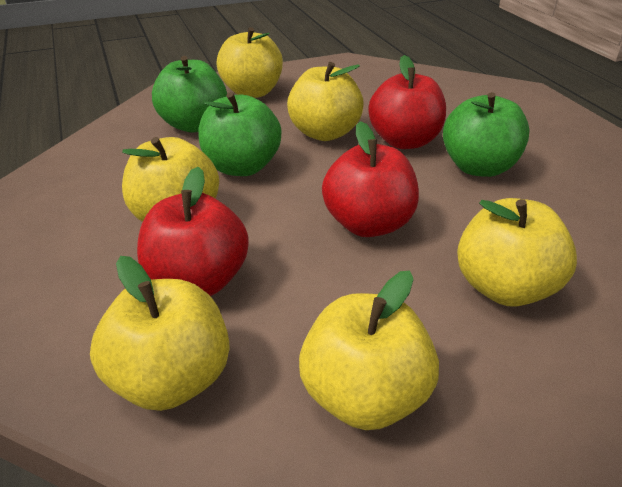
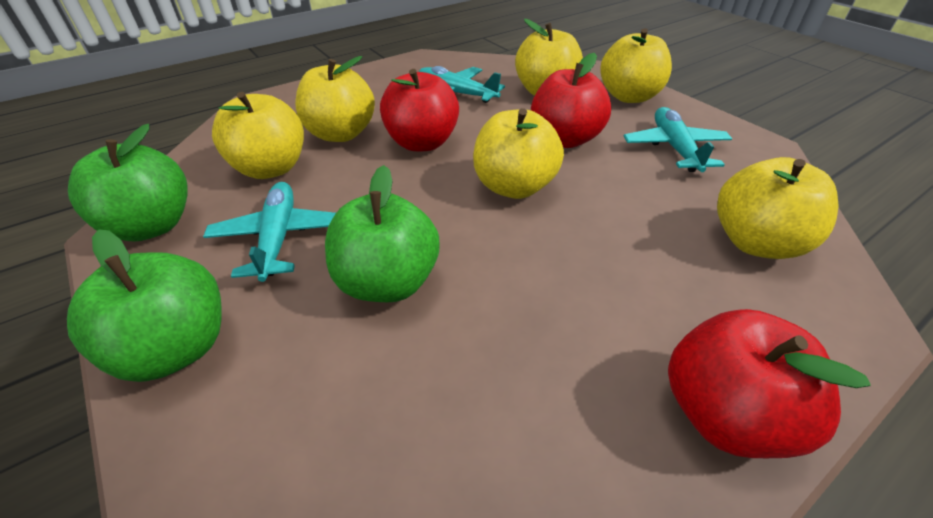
turquoise plane: 0 -> 3

